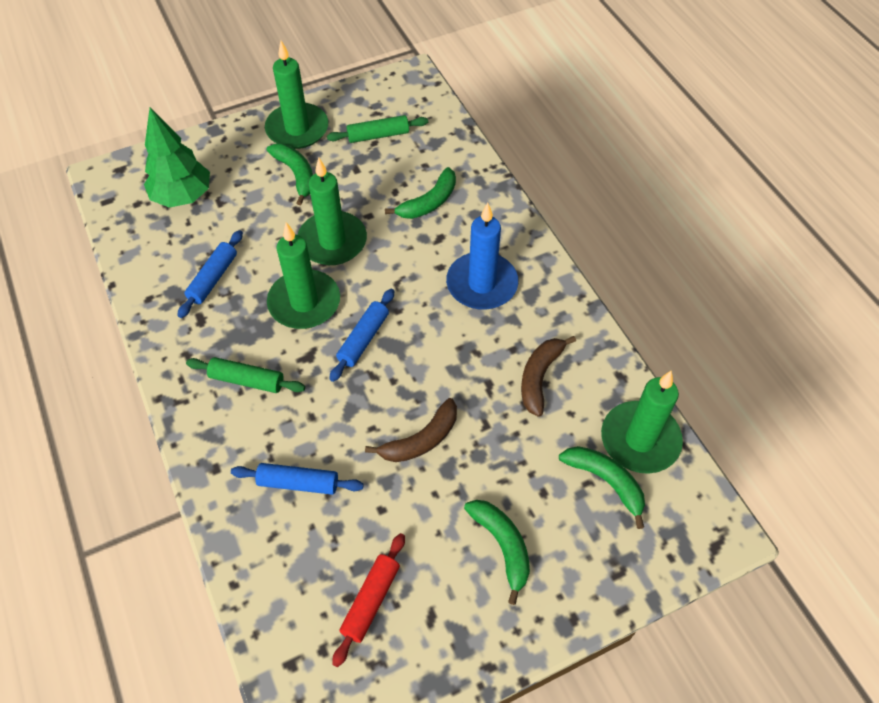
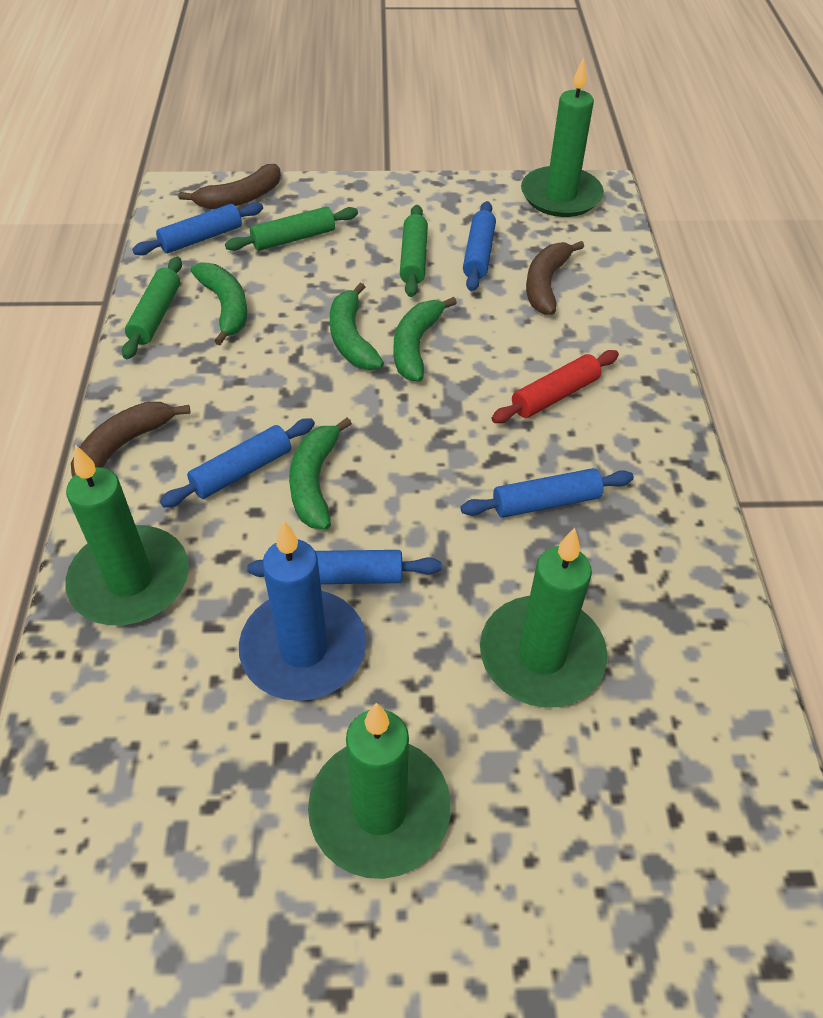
blue rolling pin: 3 -> 5
brown banana: 2 -> 3
green rolling pin: 2 -> 3
green tree: 1 -> 0

